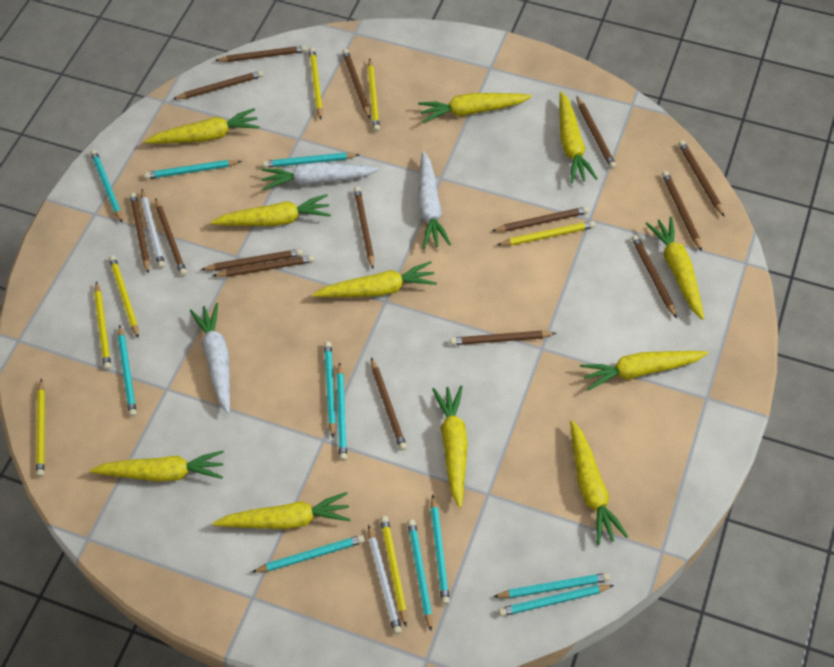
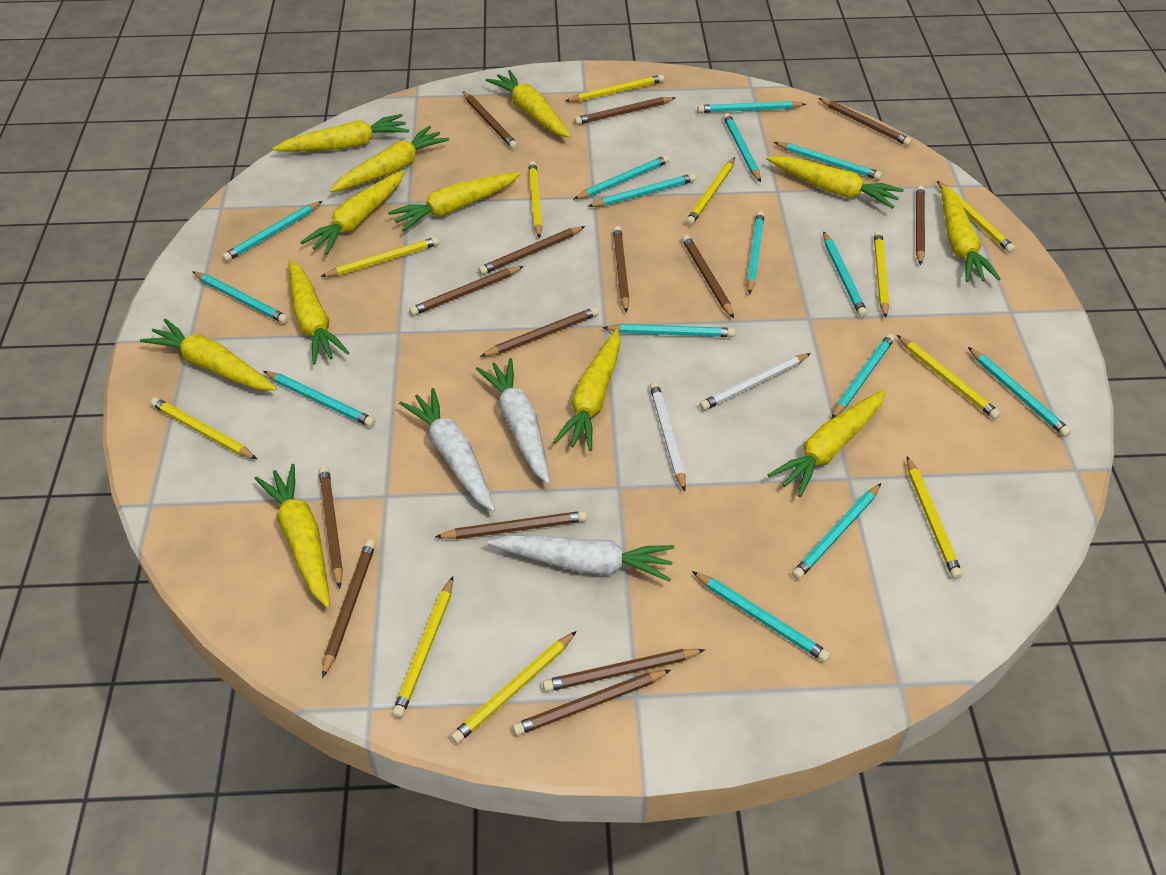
brown pencil: 15 -> 14
turquoise pencil: 11 -> 15
yellow carrot: 11 -> 12
yellow pencil: 7 -> 11

